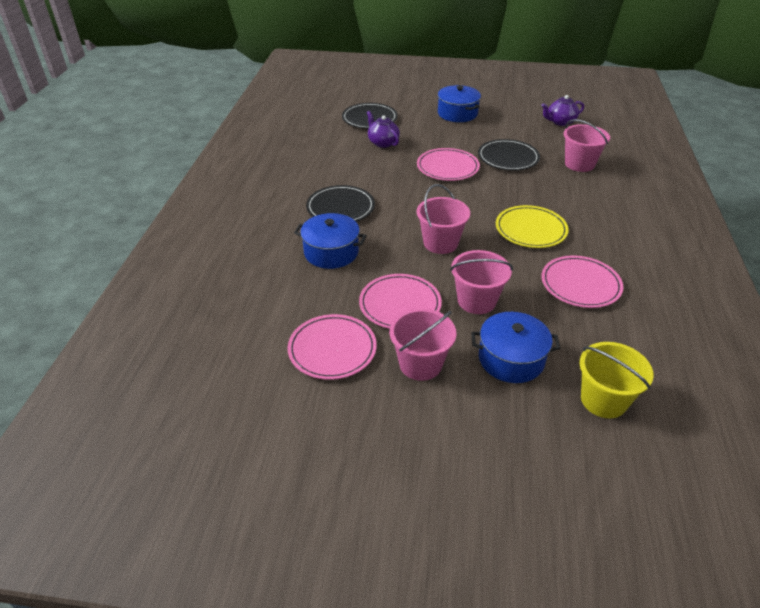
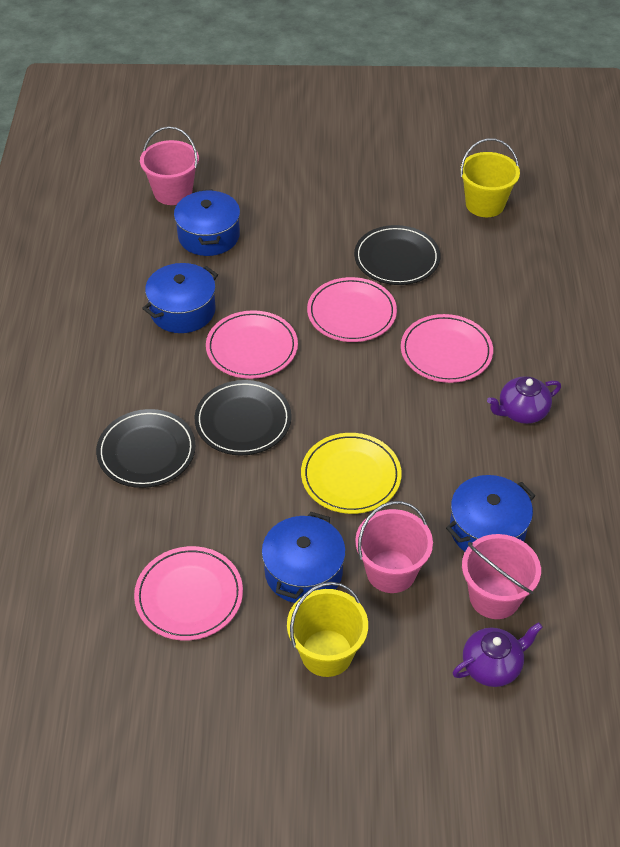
blue pot: 3 -> 4
pink bucket: 4 -> 3
yellow bucket: 1 -> 2

